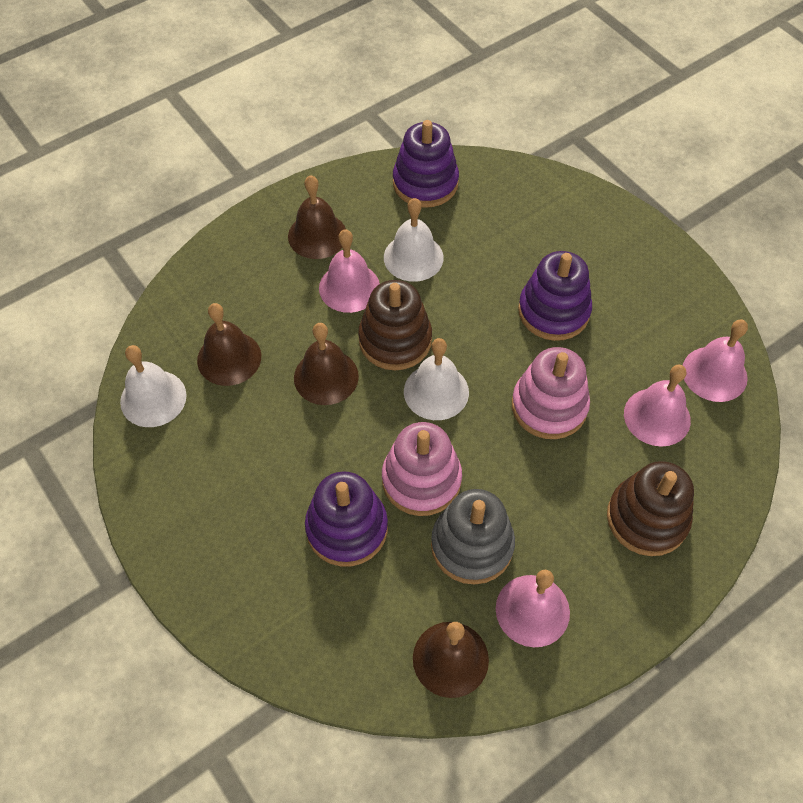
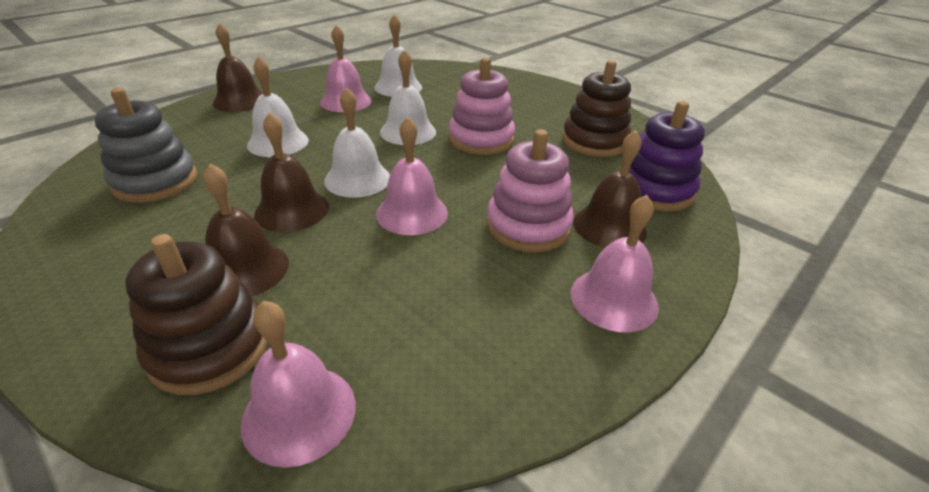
purple stacking toy: 3 -> 1
white bell: 3 -> 4

